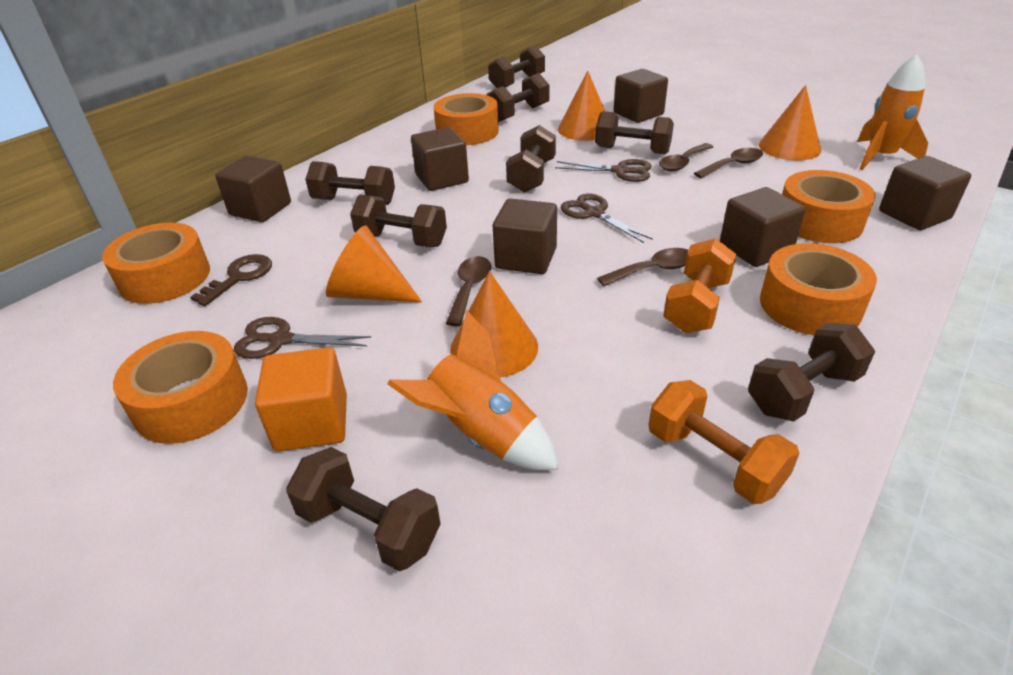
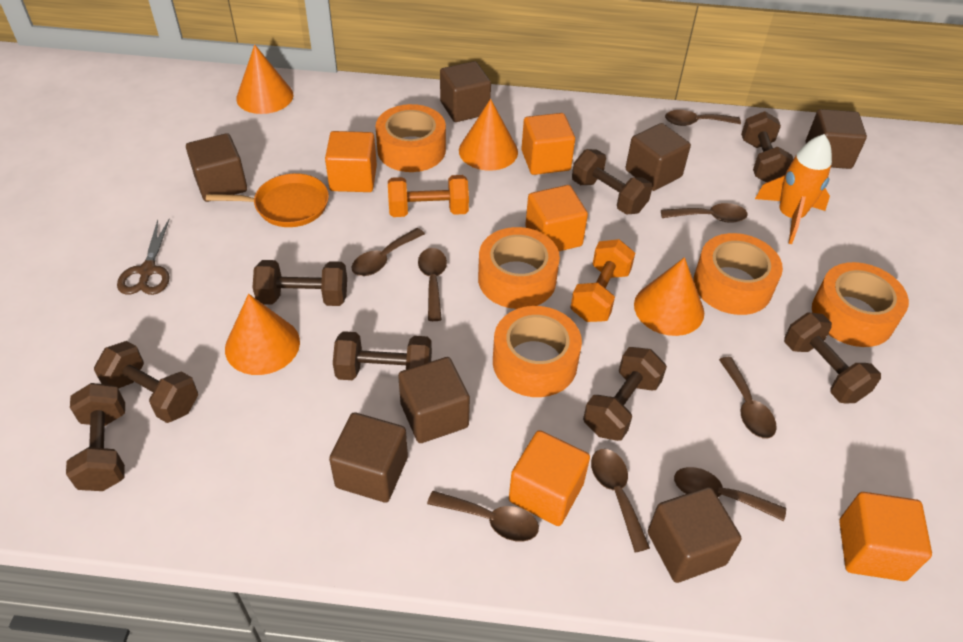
brown cube: 6 -> 7
brown key: 1 -> 0
brown scissors: 3 -> 1
brown spoon: 4 -> 8
orange cube: 1 -> 5
orange pan: 0 -> 1
orange rocket: 2 -> 1

